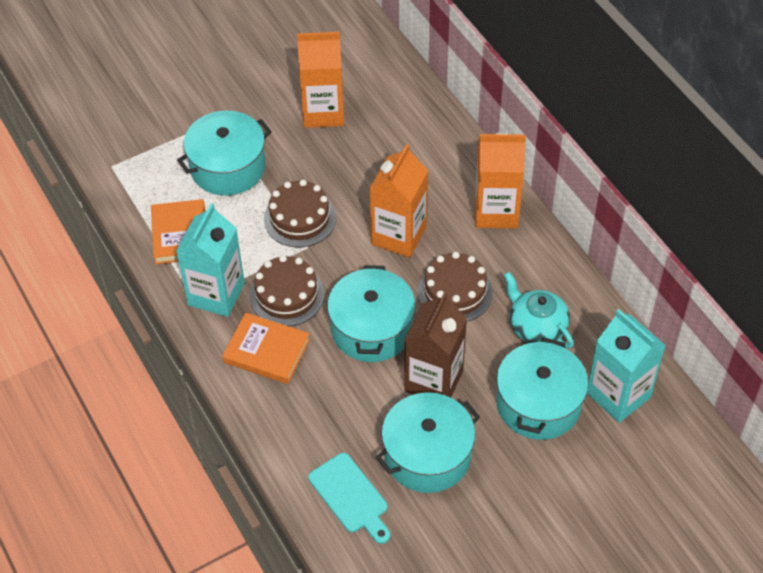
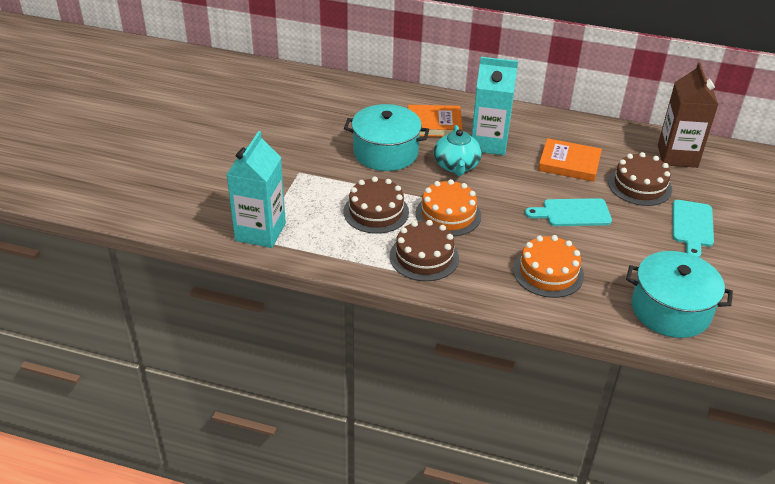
orange cake: 0 -> 2
orange carton: 3 -> 0
turquoise cutting board: 1 -> 2
turquoise pot: 4 -> 2

